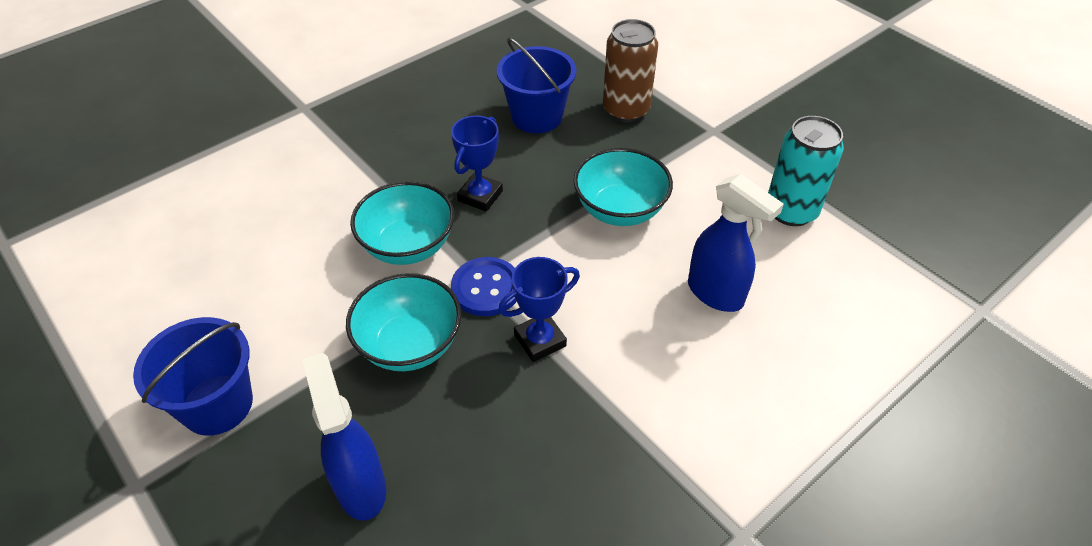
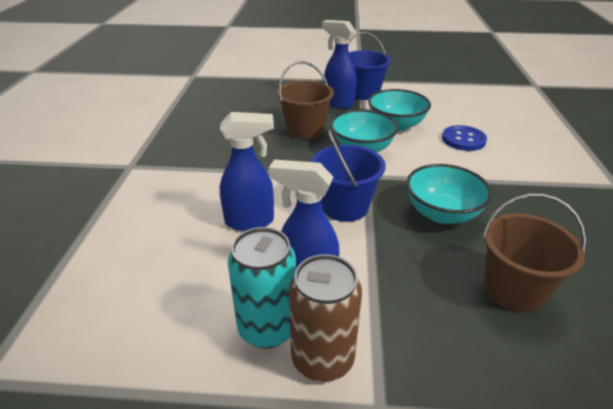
blue spray bottle: 2 -> 3
blue trophy: 2 -> 0
brown bucket: 0 -> 2

